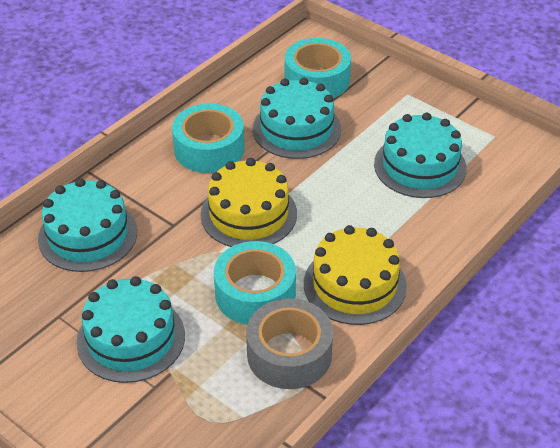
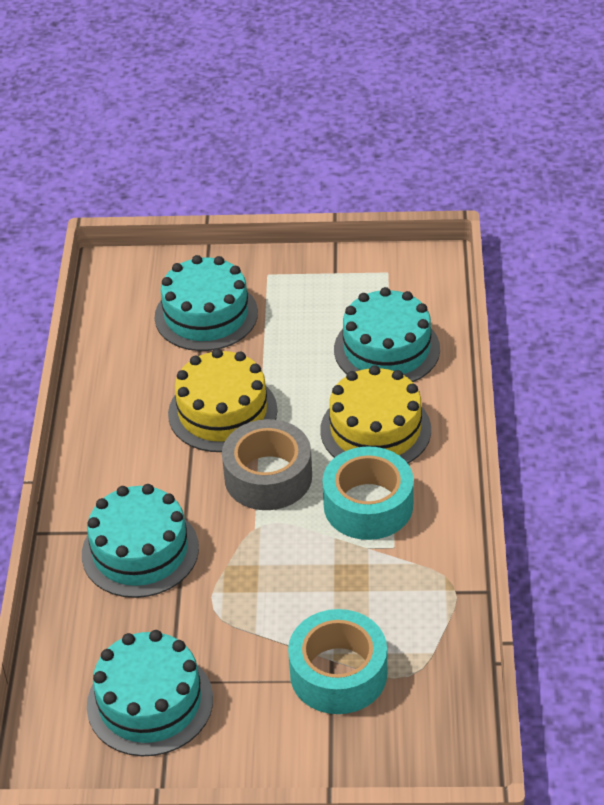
turquoise tape: 3 -> 2

